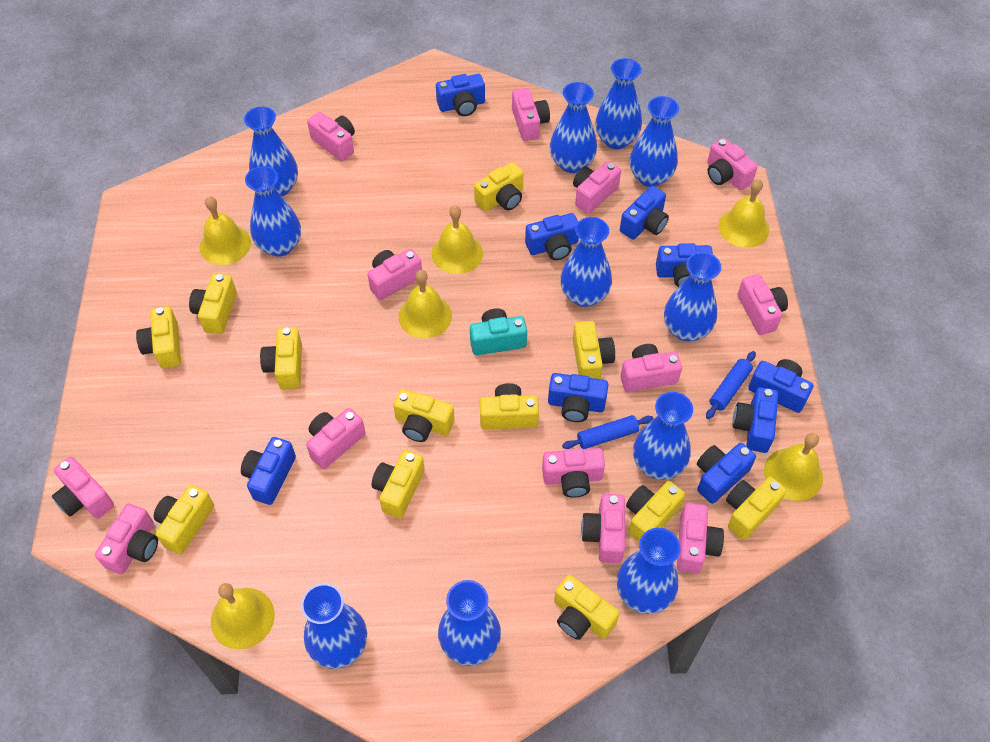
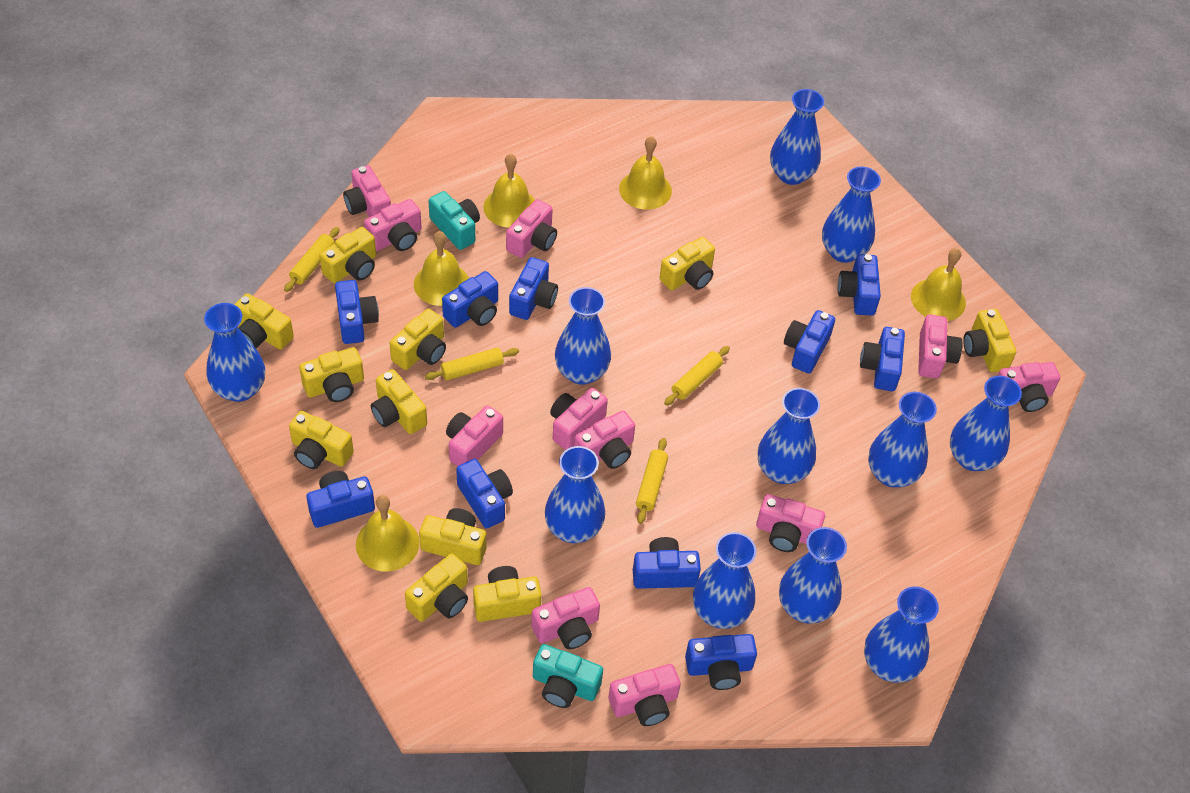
blue camera: 9 -> 10
blue rolling pin: 2 -> 0
pink camera: 13 -> 11
turquoise camera: 1 -> 2
yellow bell: 6 -> 5
yellow camera: 12 -> 11
yellow rolling pin: 0 -> 4

